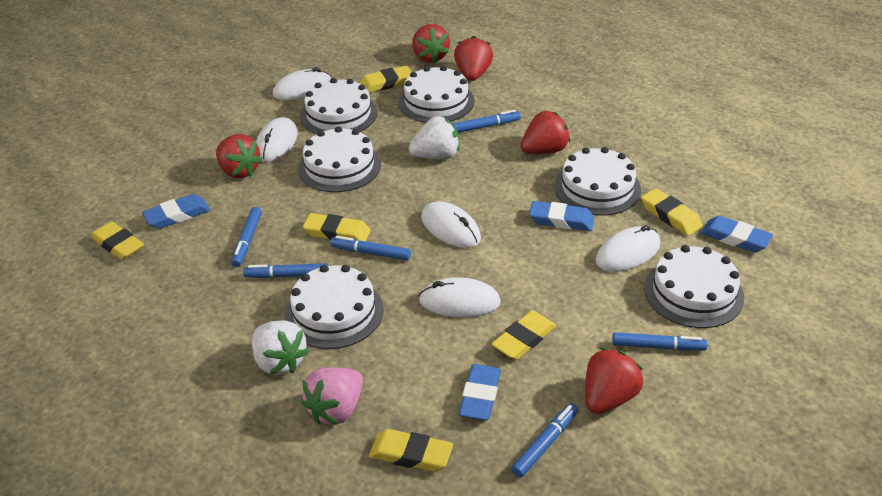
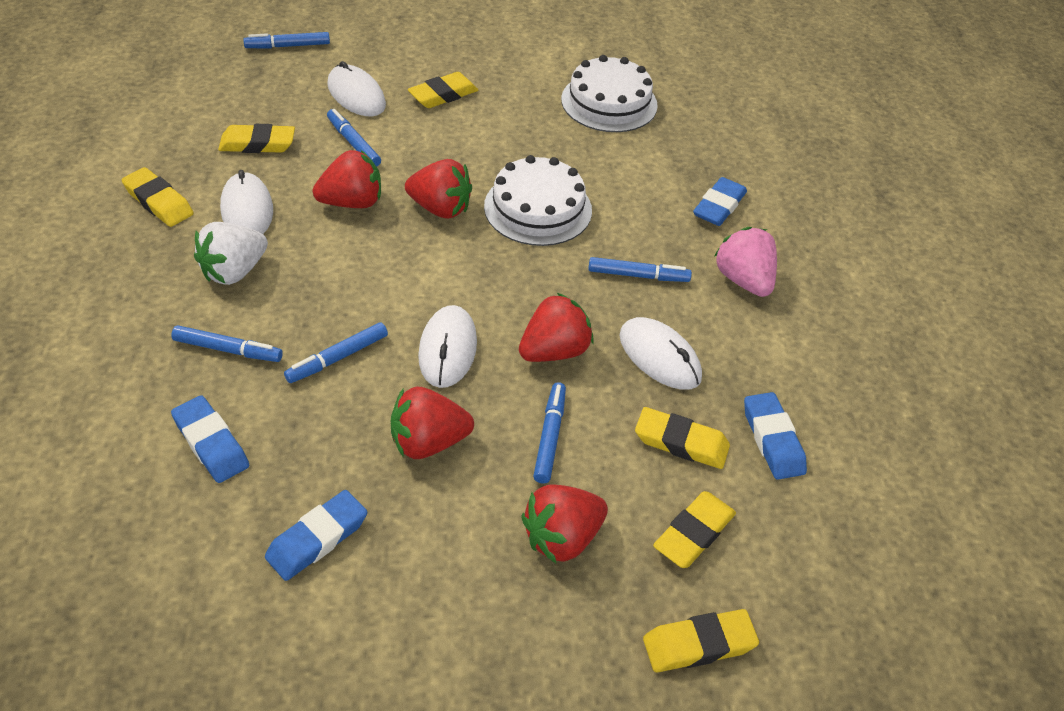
white cake: 6 -> 2
white mouse: 5 -> 4
white strawberry: 2 -> 1

